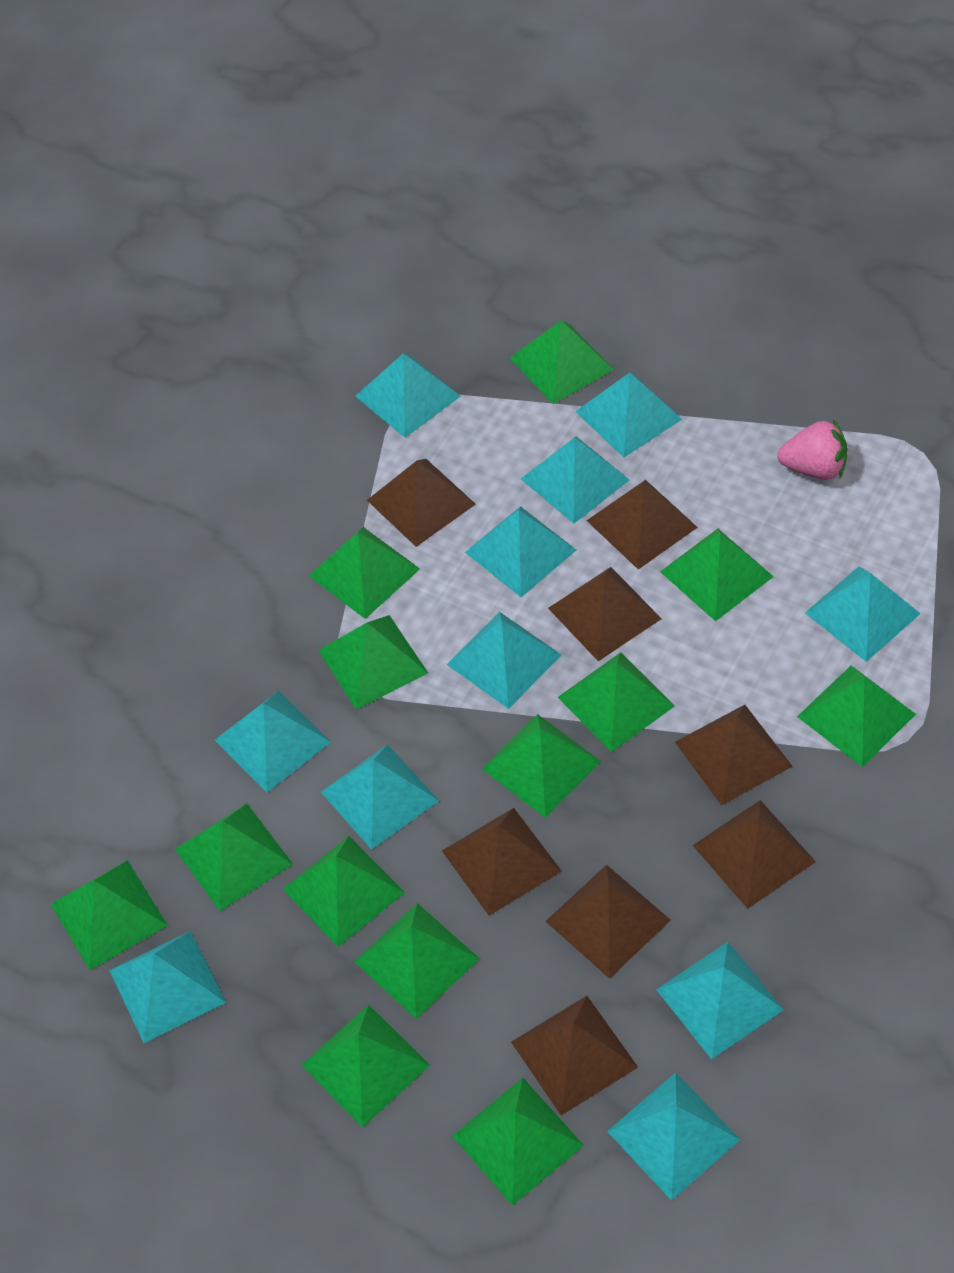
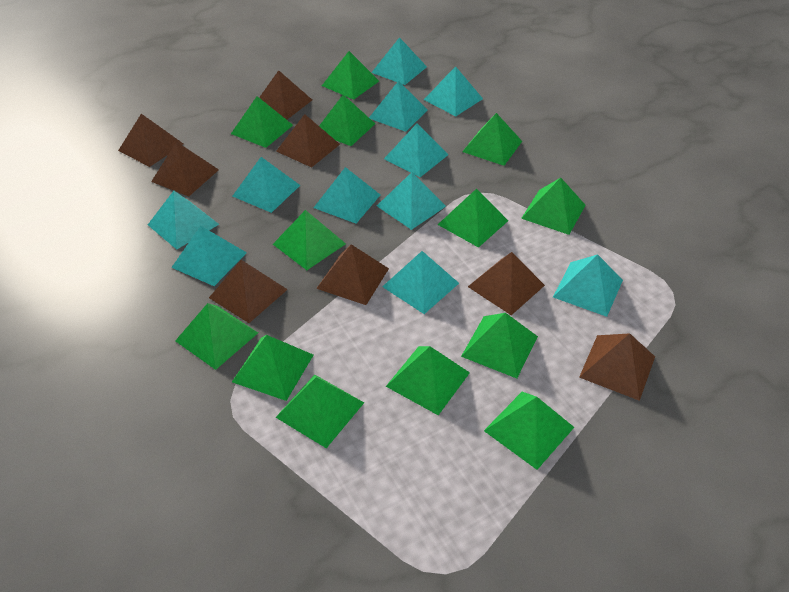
pink strawberry: 1 -> 0

